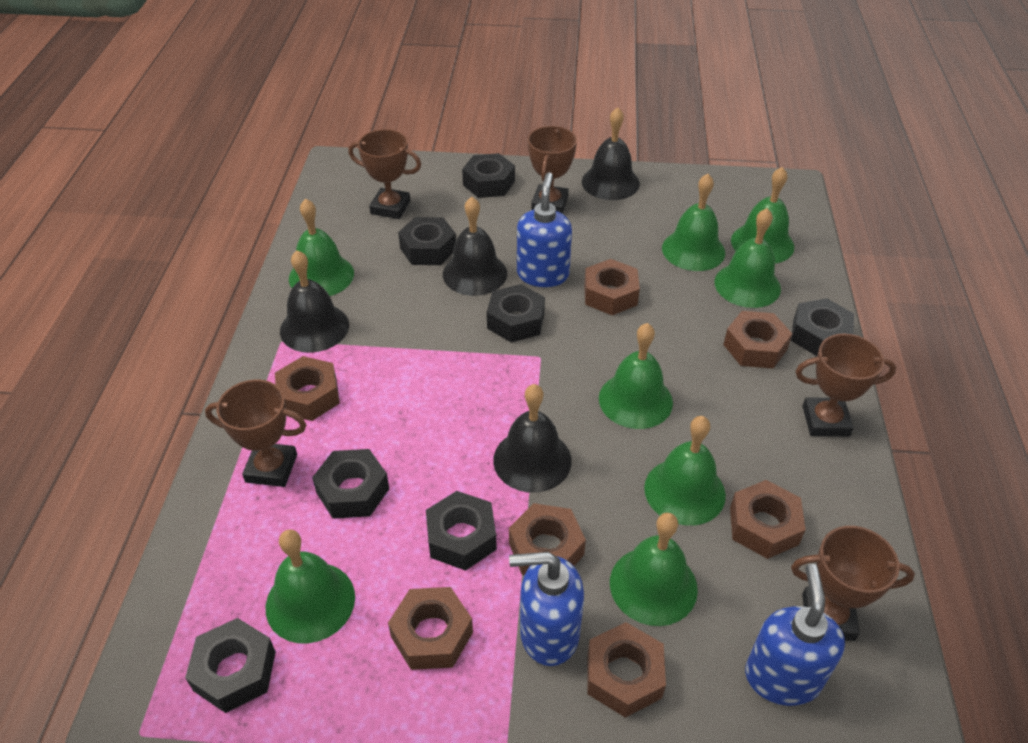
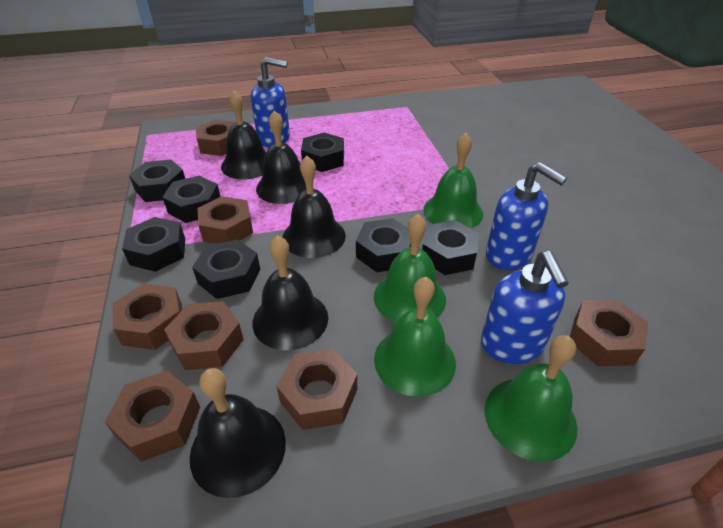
black bell: 4 -> 5
brown trophy: 5 -> 0
green bell: 8 -> 4

